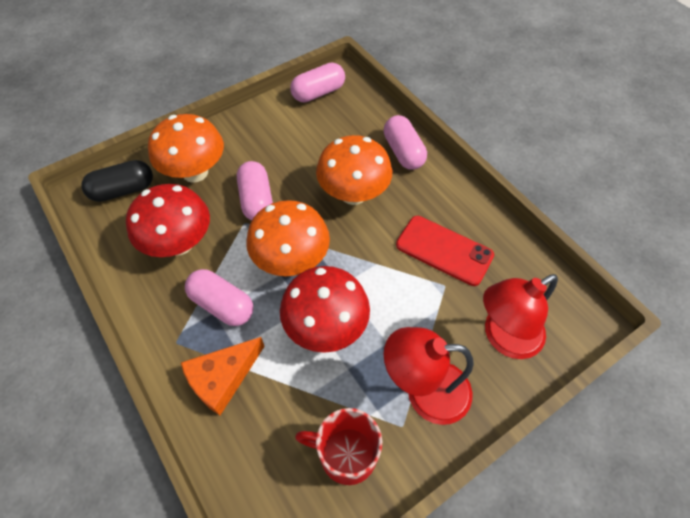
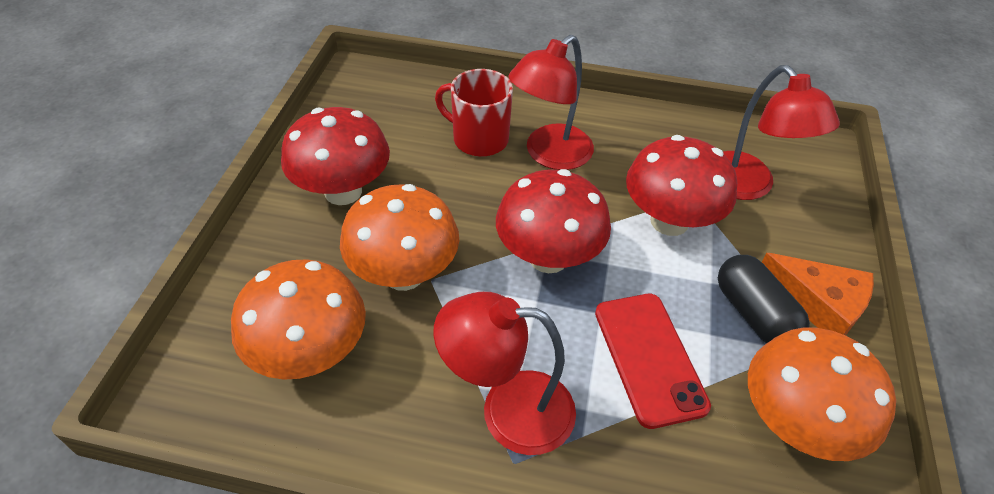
pink capsule: 4 -> 0
red lamp: 2 -> 3
red mushroom: 2 -> 3

